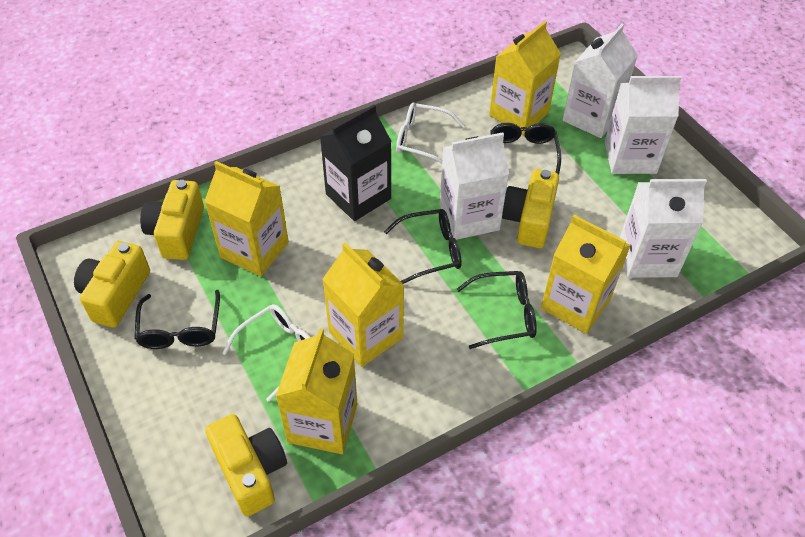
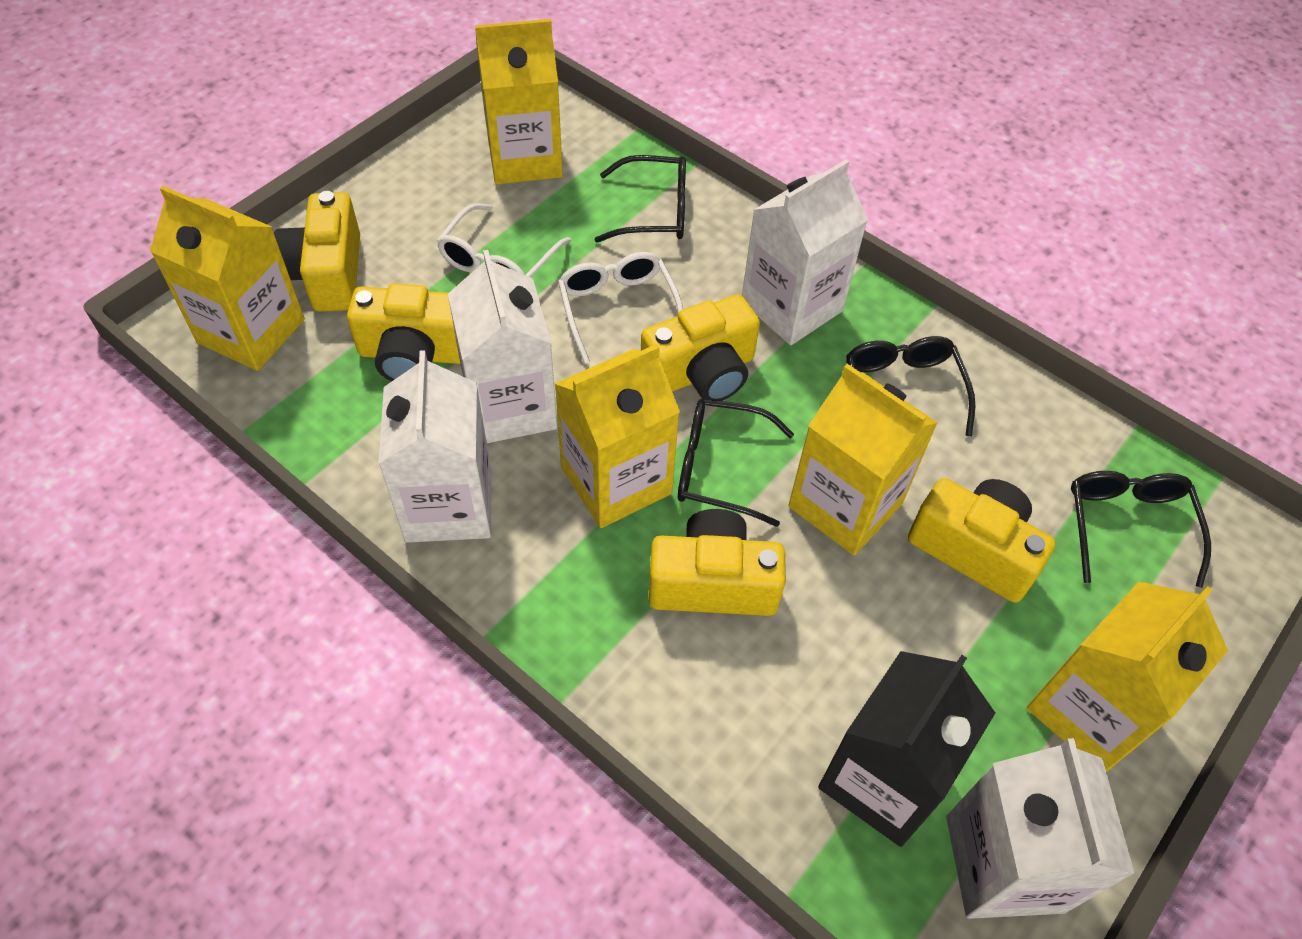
yellow camera: 4 -> 5

